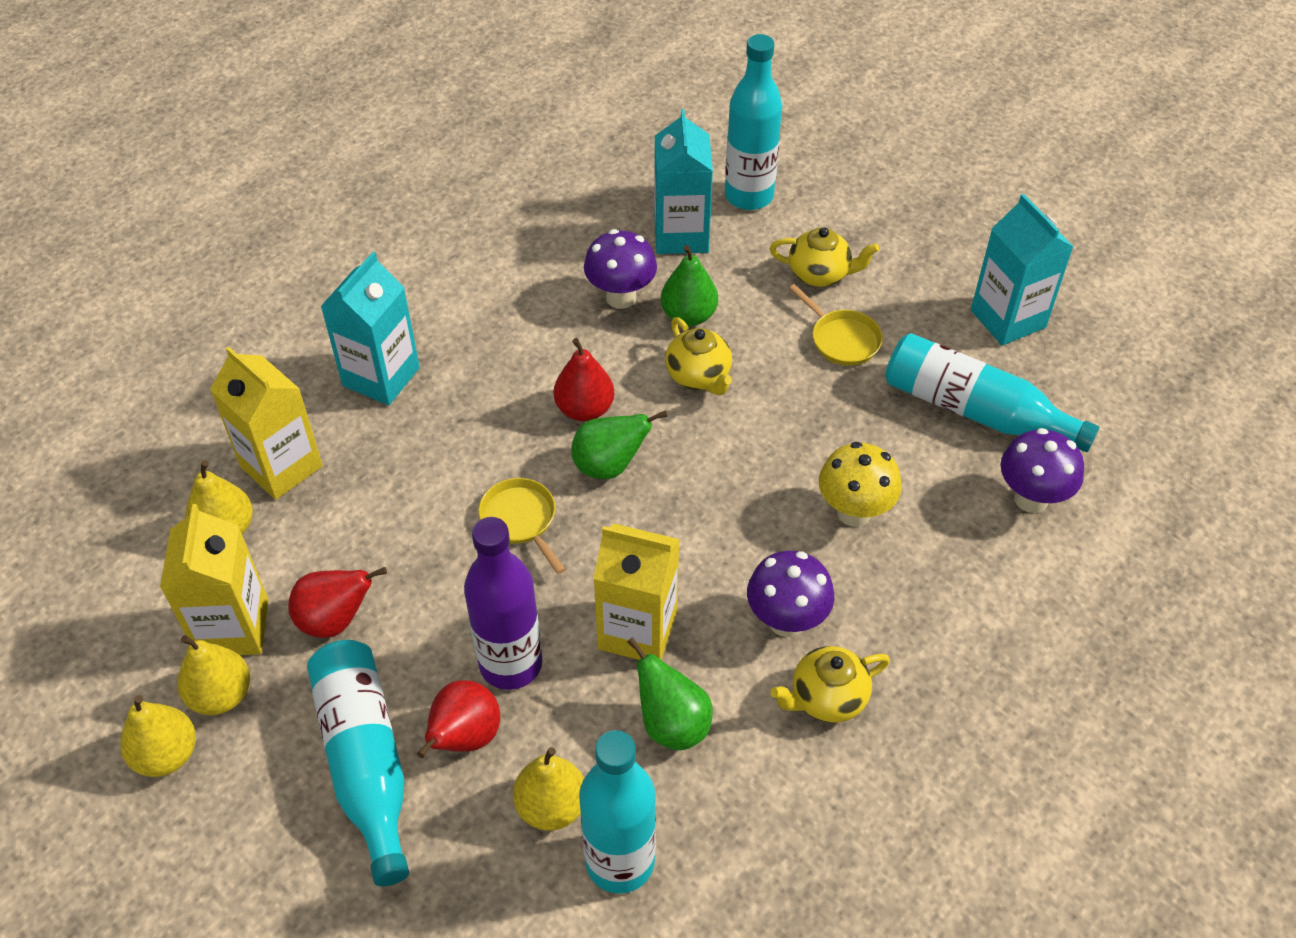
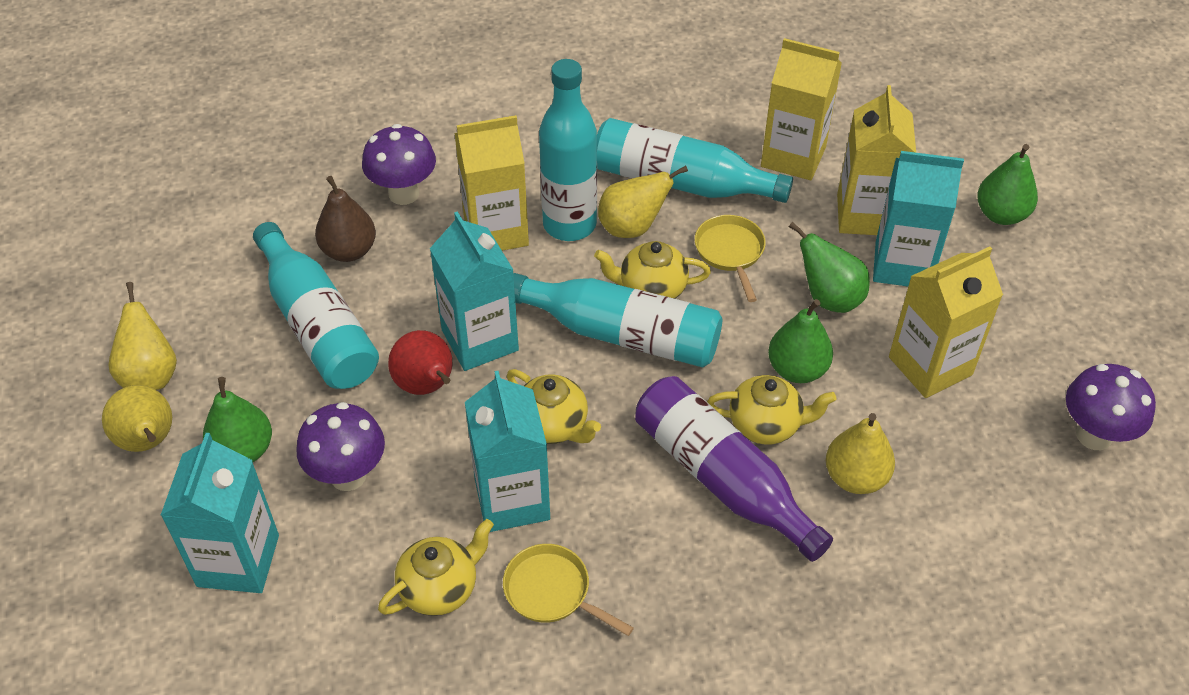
brown pear: 0 -> 1
green pear: 3 -> 4
red pear: 3 -> 1
turquoise carton: 3 -> 4
yellow carton: 3 -> 4
yellow mushroom: 1 -> 0
yellow teapot: 3 -> 4

